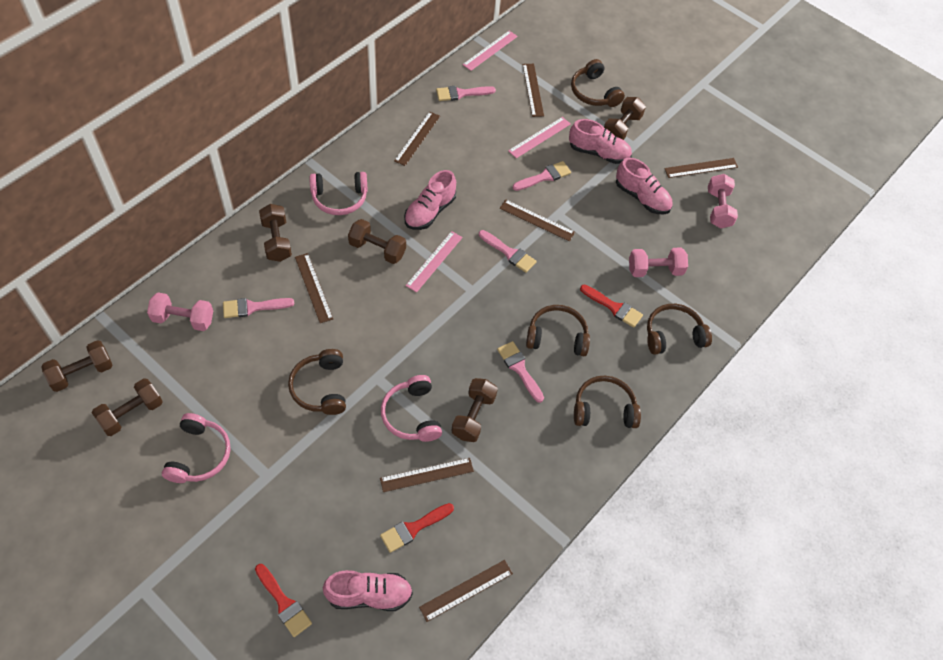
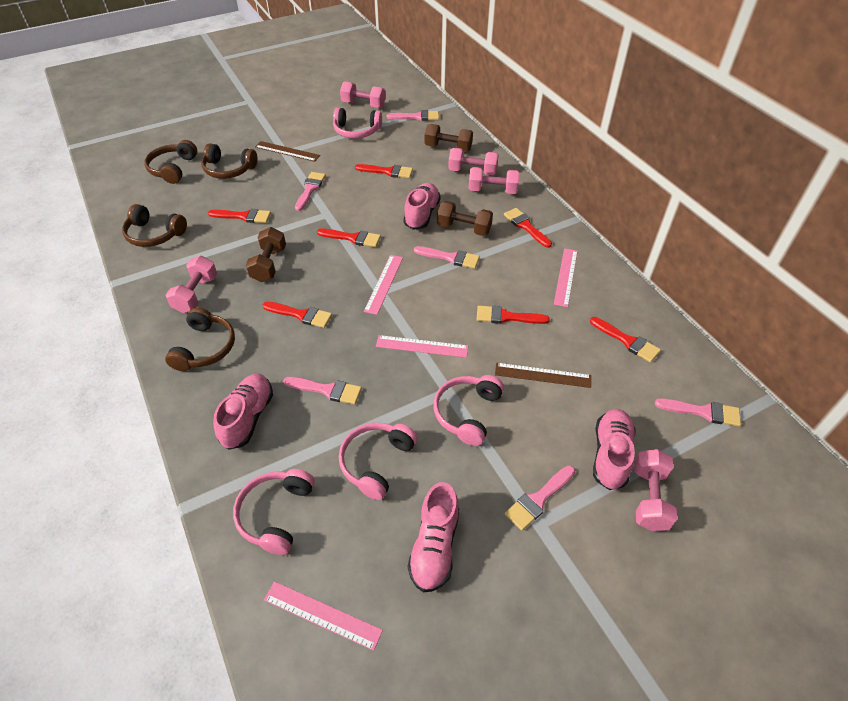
brown dumbbell: 6 -> 3
brown headphones: 5 -> 4
brown ruler: 7 -> 2
pink brush: 5 -> 6
pink dumbbell: 3 -> 5
pink headphones: 3 -> 4
pink ruler: 3 -> 4
red brush: 3 -> 7

